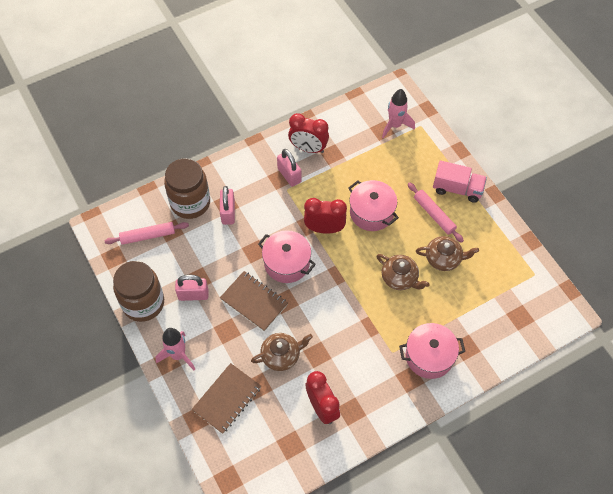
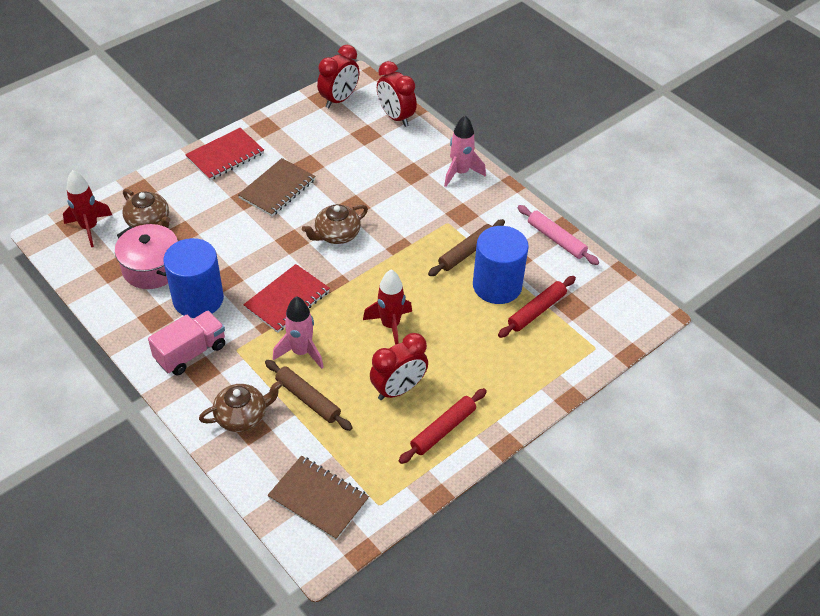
blue cylinder: 0 -> 2
brown jar: 2 -> 0
brown rolling pin: 0 -> 2
pink padlock: 3 -> 0
pink pot: 3 -> 1
pink rolling pin: 2 -> 1
red notebook: 0 -> 2
red rocket: 0 -> 2
red rolling pin: 0 -> 2

